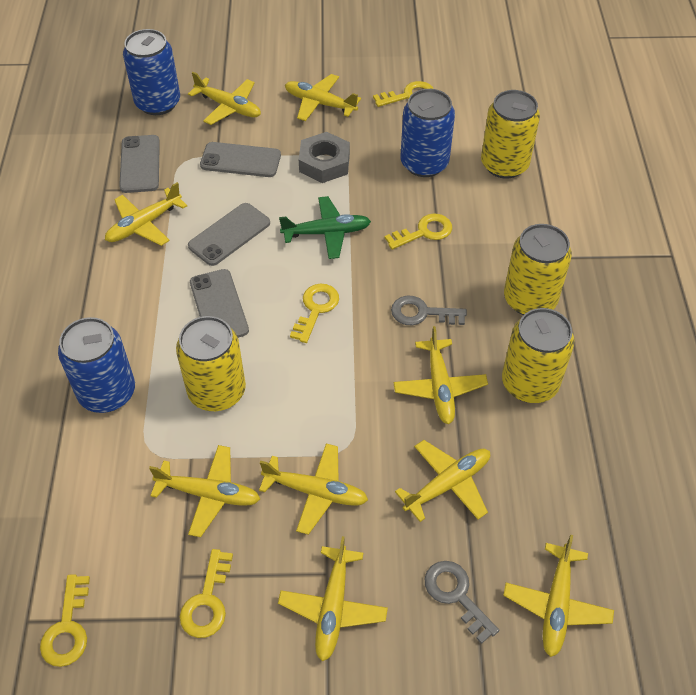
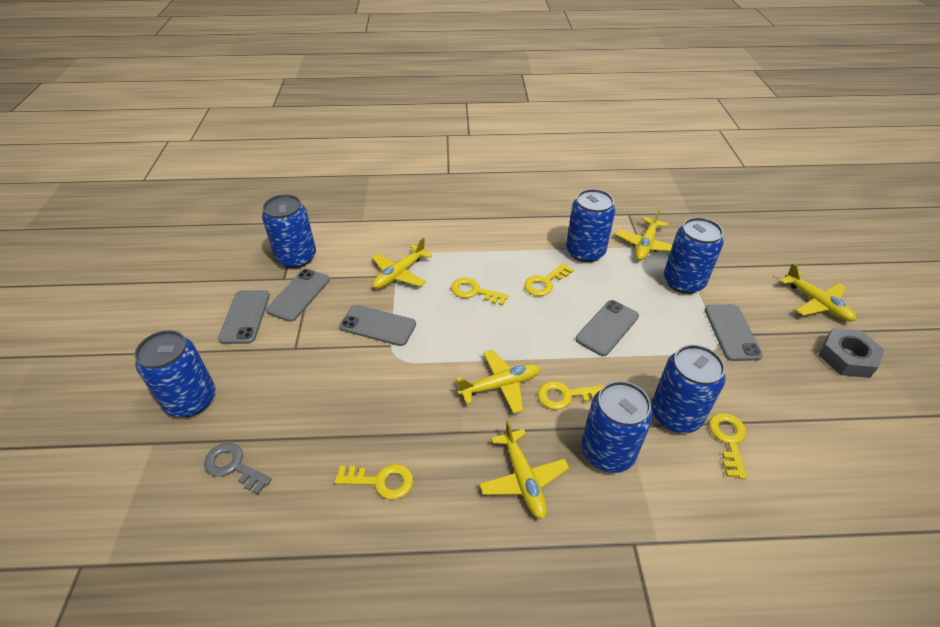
blue can: 3 -> 6
green plane: 1 -> 0
grey key: 2 -> 1
grey phone: 4 -> 5
yellow can: 4 -> 0
yellow plane: 9 -> 5

